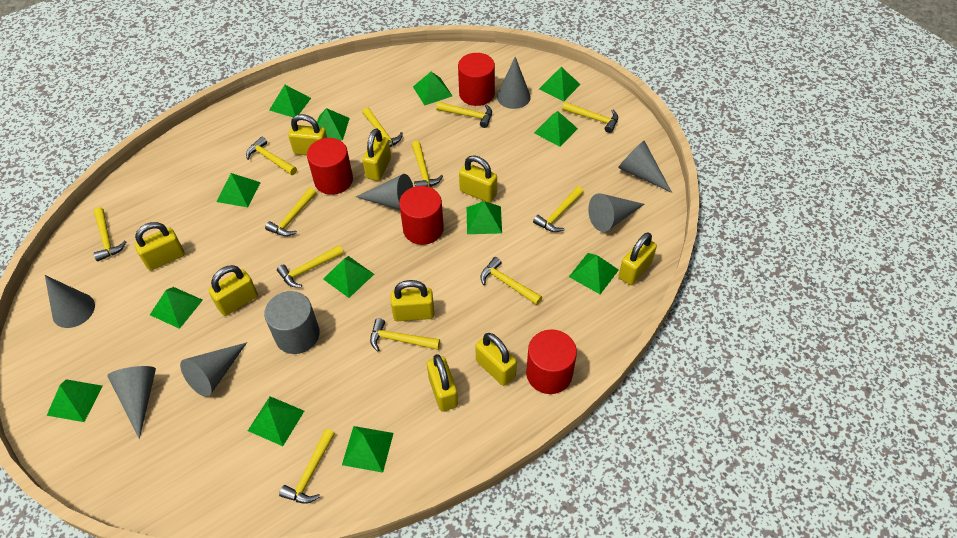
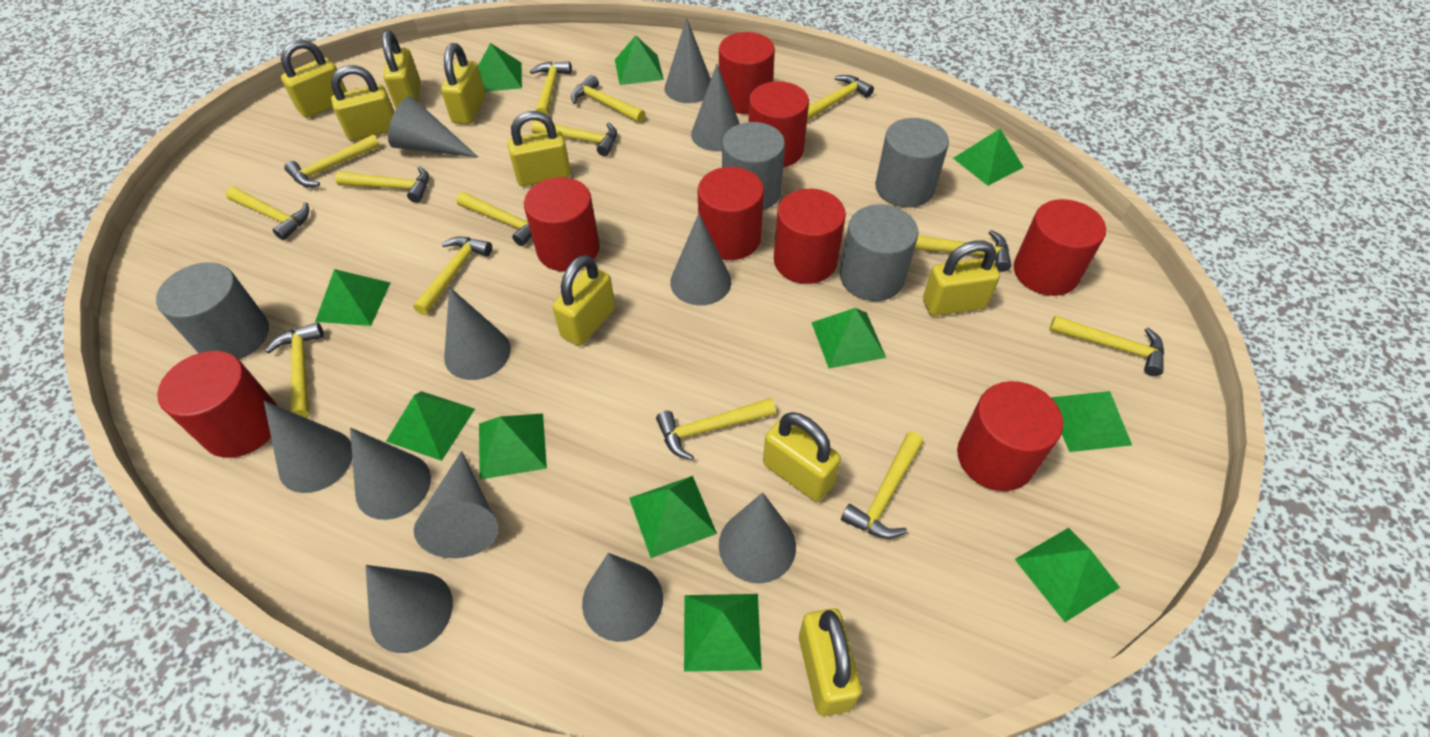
green pyramid: 13 -> 11
grey cone: 7 -> 11
grey cylinder: 1 -> 4
red cylinder: 4 -> 8
yellow hammer: 12 -> 14

